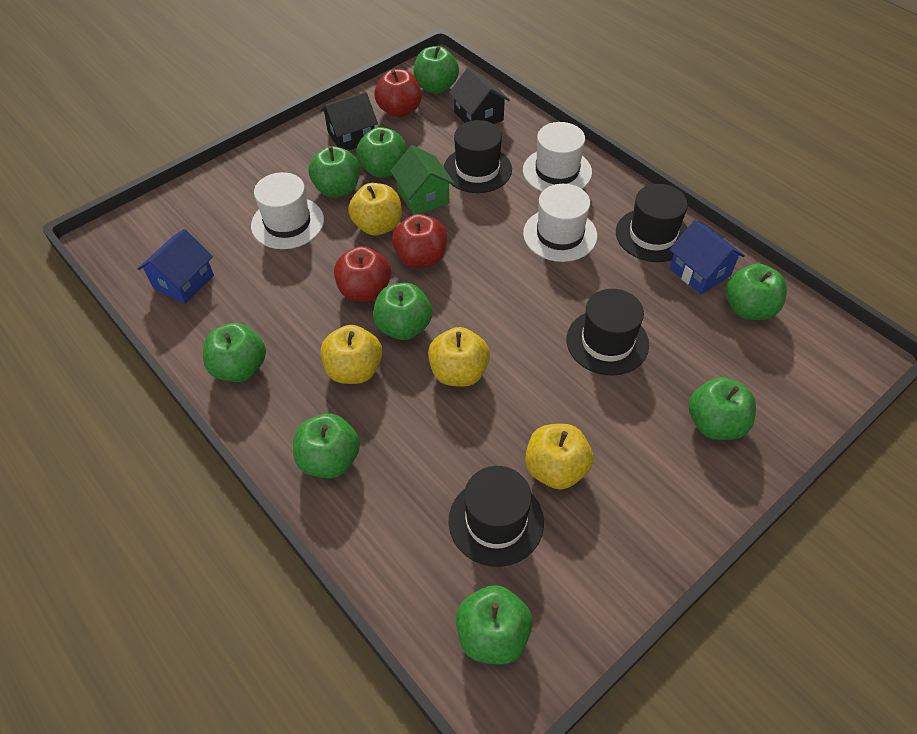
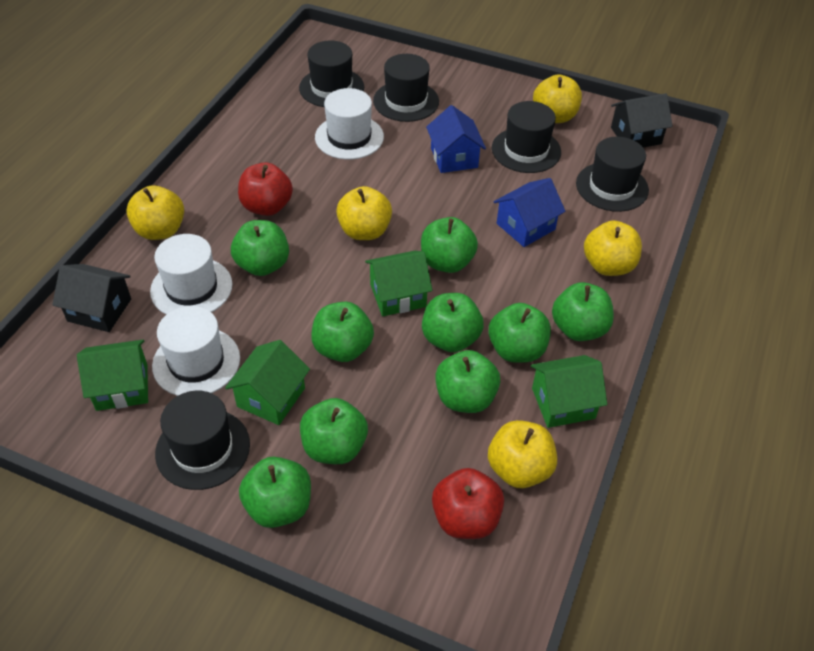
black hat: 4 -> 5
green house: 1 -> 4
red apple: 3 -> 2
yellow apple: 4 -> 5

